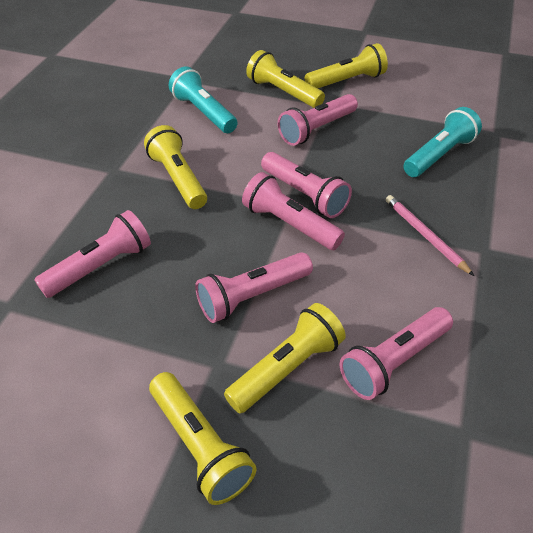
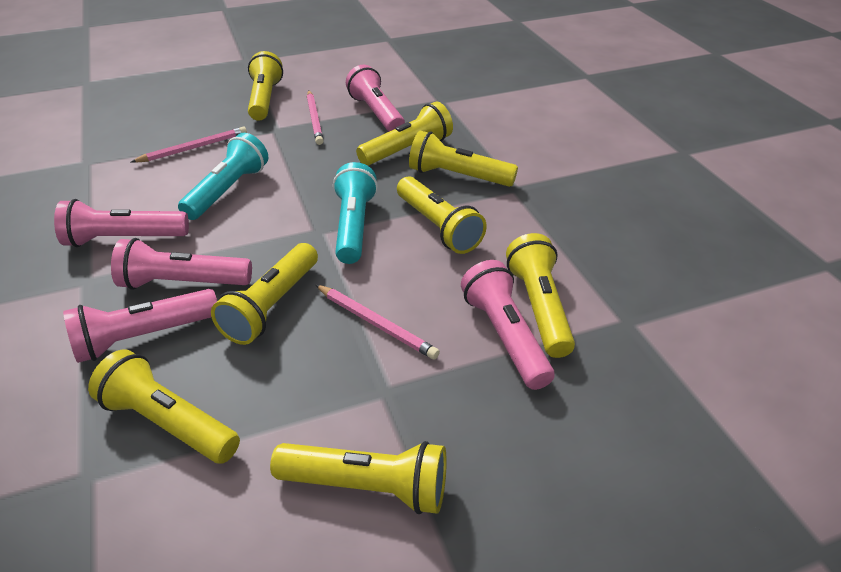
pink flashlight: 6 -> 5
pink pencil: 1 -> 3
yellow flashlight: 5 -> 8

